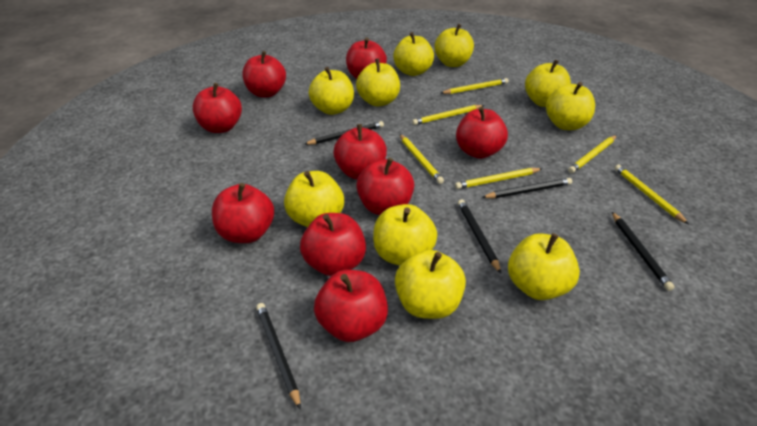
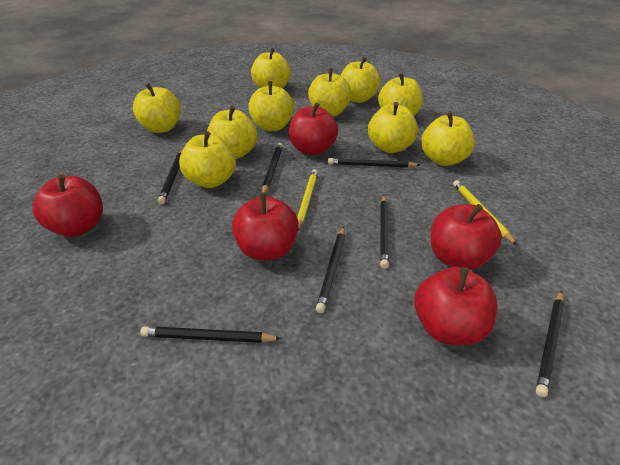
black pencil: 5 -> 7
red apple: 9 -> 5
yellow pencil: 6 -> 2

